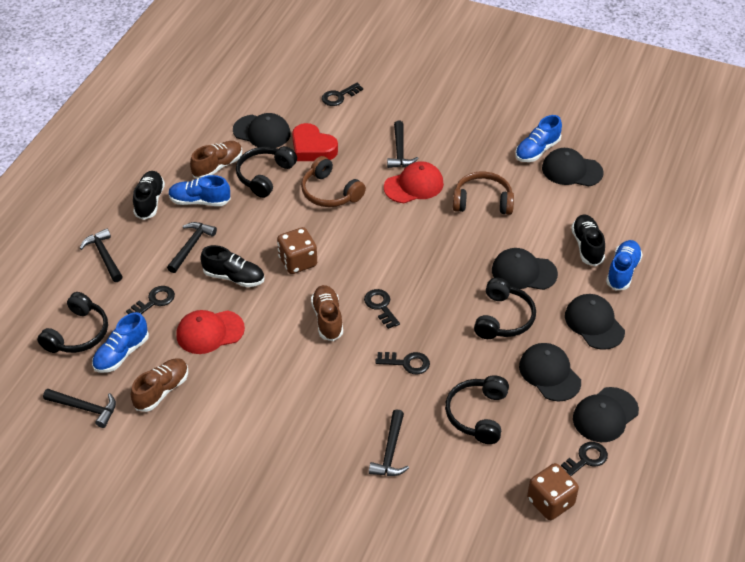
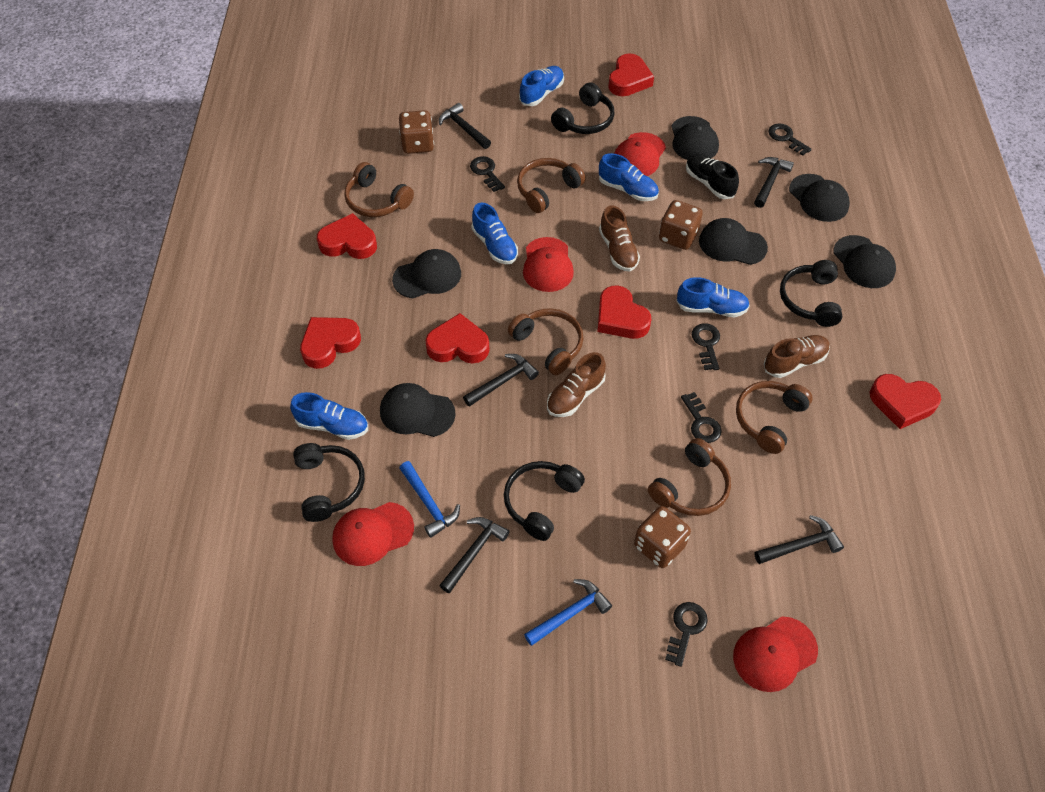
black shoe: 3 -> 1
blue hammer: 0 -> 2
blue shoe: 4 -> 5
brown dice: 2 -> 3
brown headphones: 2 -> 5
red cap: 2 -> 4
red heart: 1 -> 6

